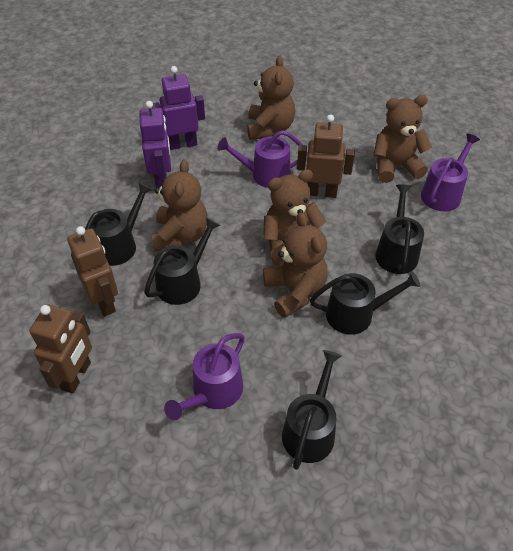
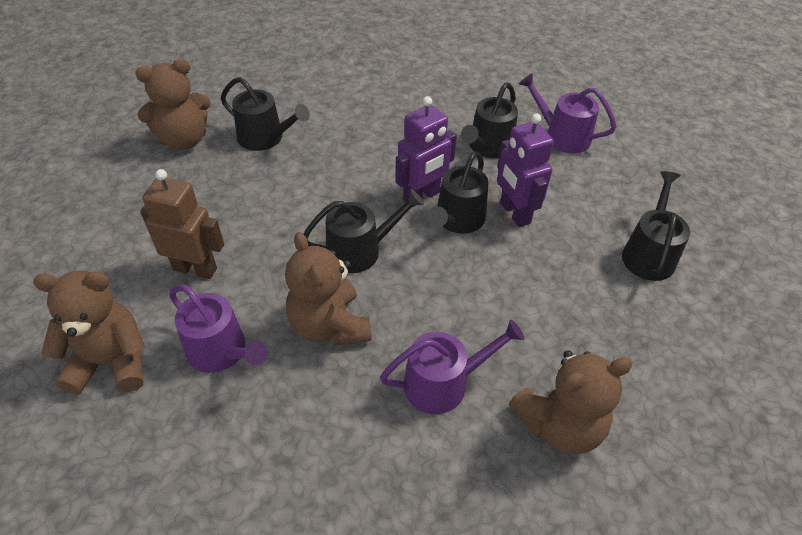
brown robot: 3 -> 1
brown teddy bear: 5 -> 4

